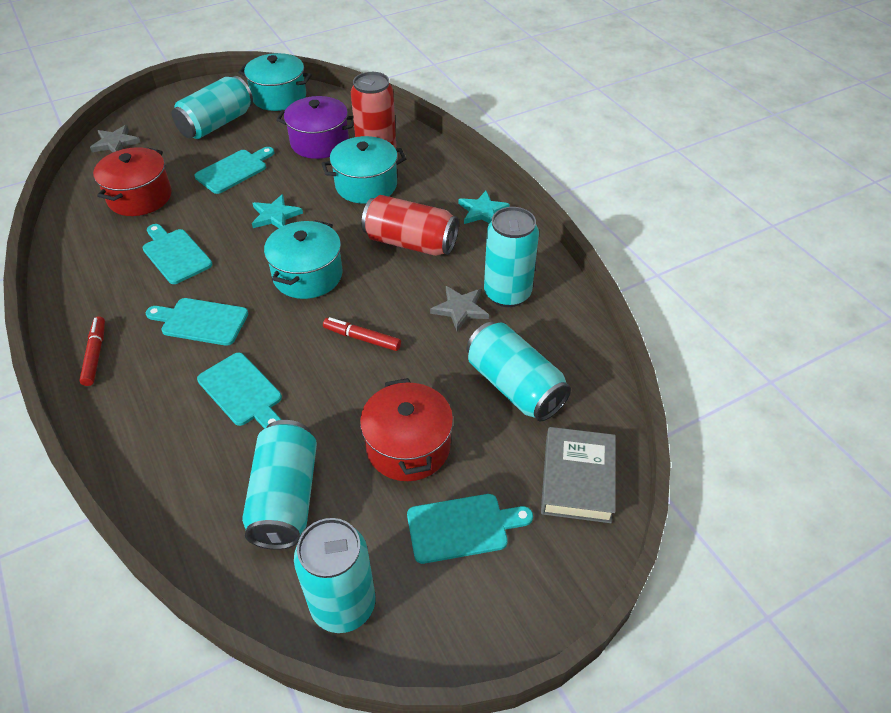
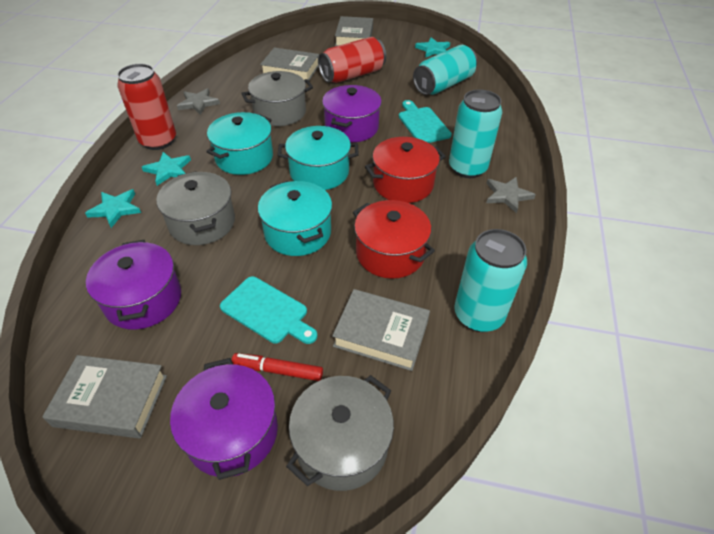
grey book: 1 -> 4
grey pot: 0 -> 3
purple pot: 1 -> 3
red marker: 2 -> 1
turquoise can: 5 -> 3
turquoise cutting board: 5 -> 2
turquoise star: 2 -> 3

